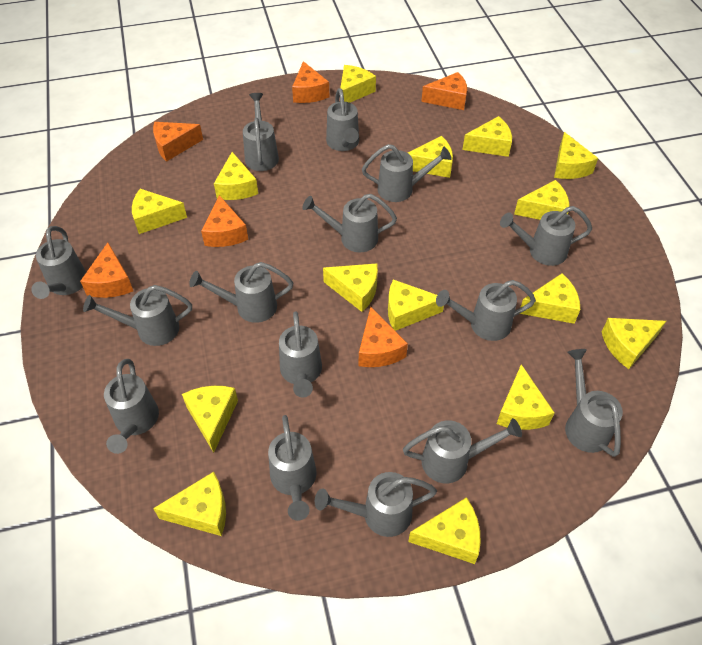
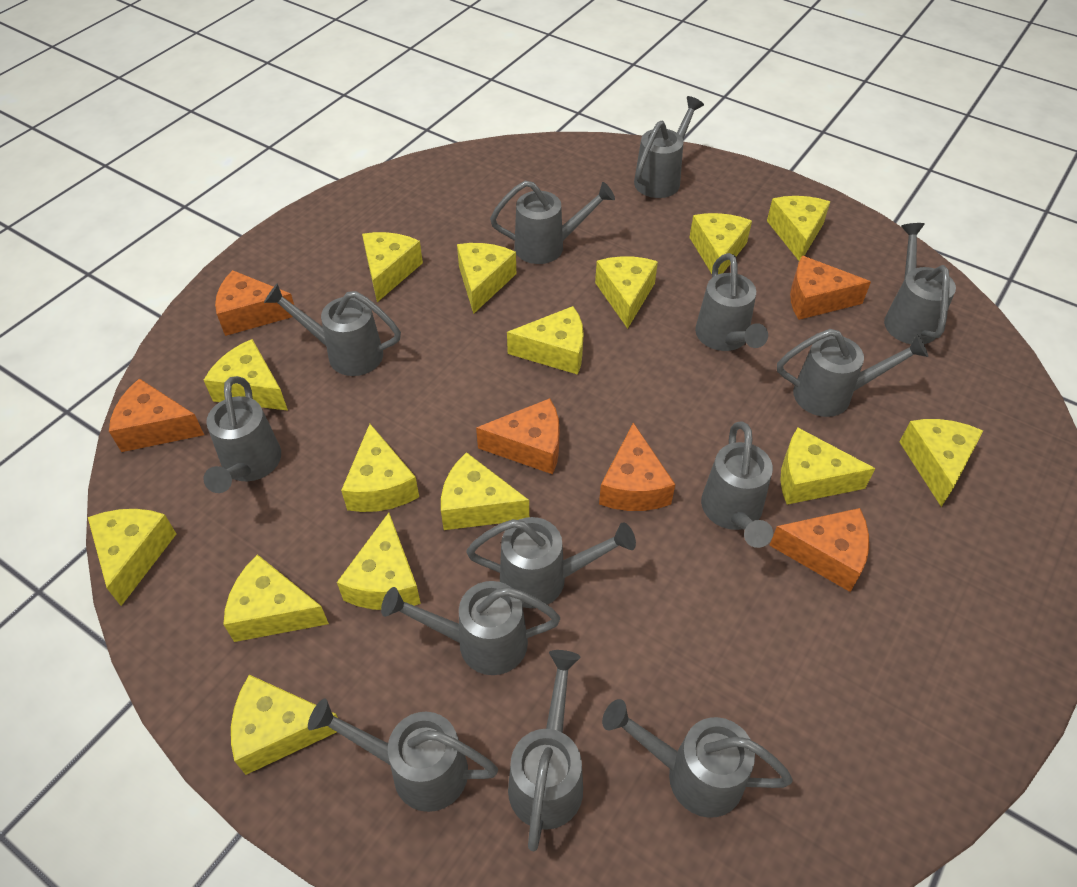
grey watering can: 15 -> 13

